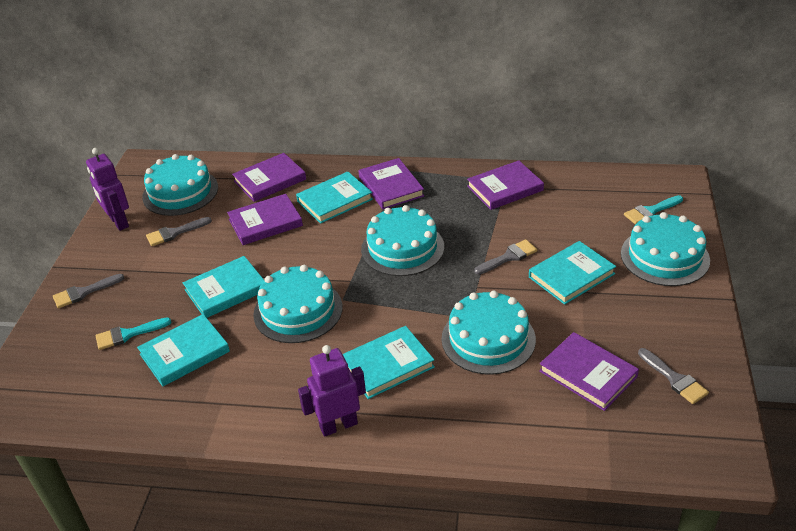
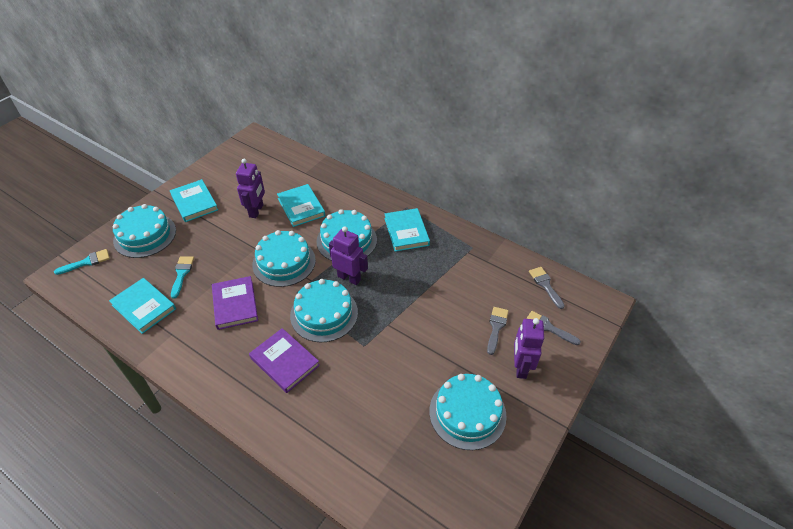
grey brush: 4 -> 3
purple book: 5 -> 2
purple robot: 2 -> 3
turquoise book: 5 -> 4

